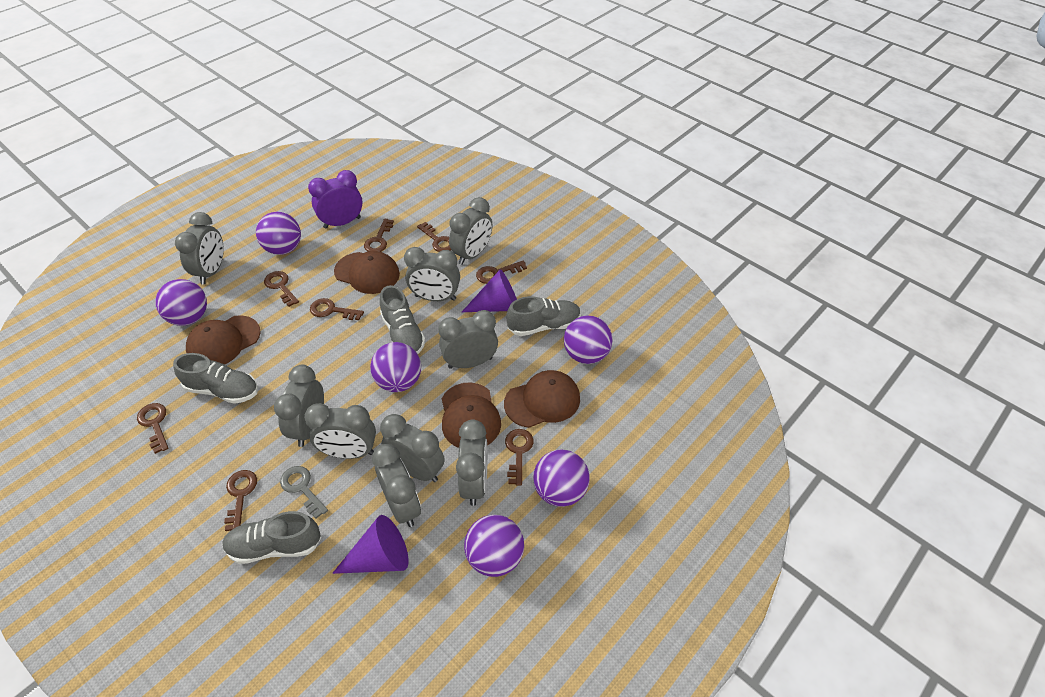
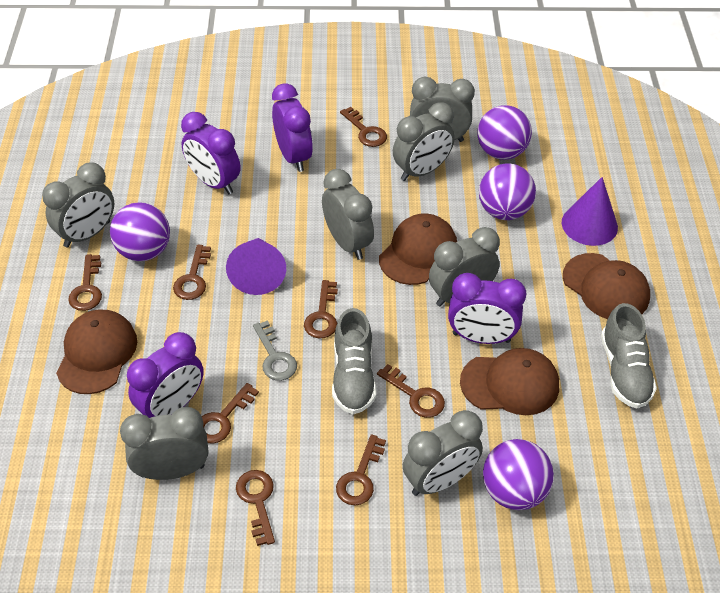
grey clock: 9 -> 7
grey shoe: 4 -> 2
purple ball: 6 -> 4
purple clock: 1 -> 4

